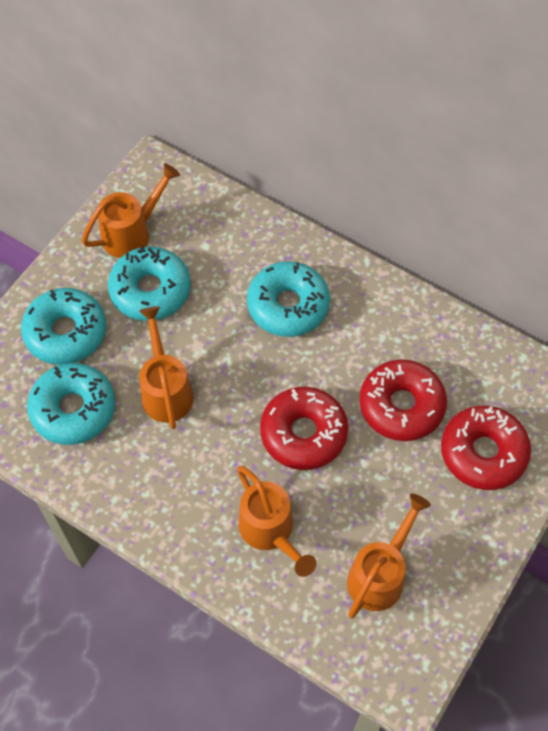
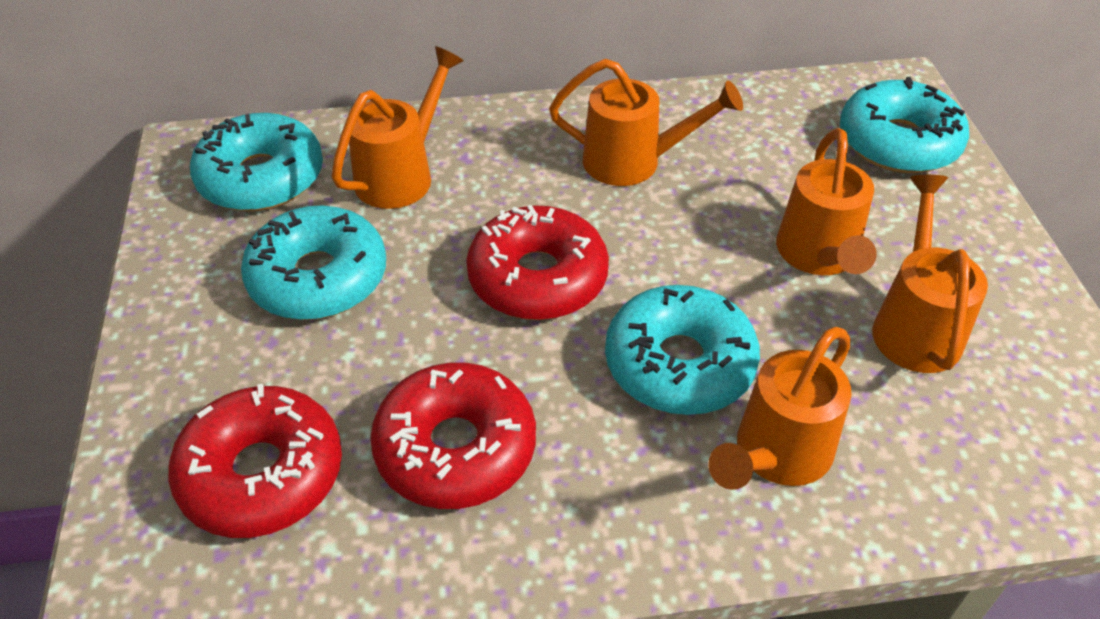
orange watering can: 4 -> 5

